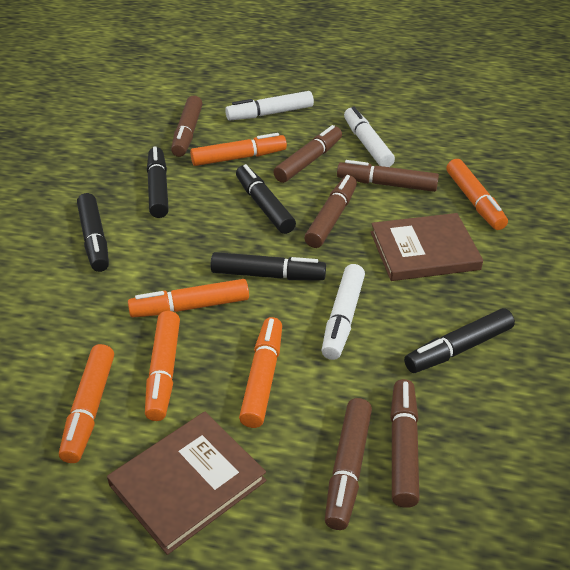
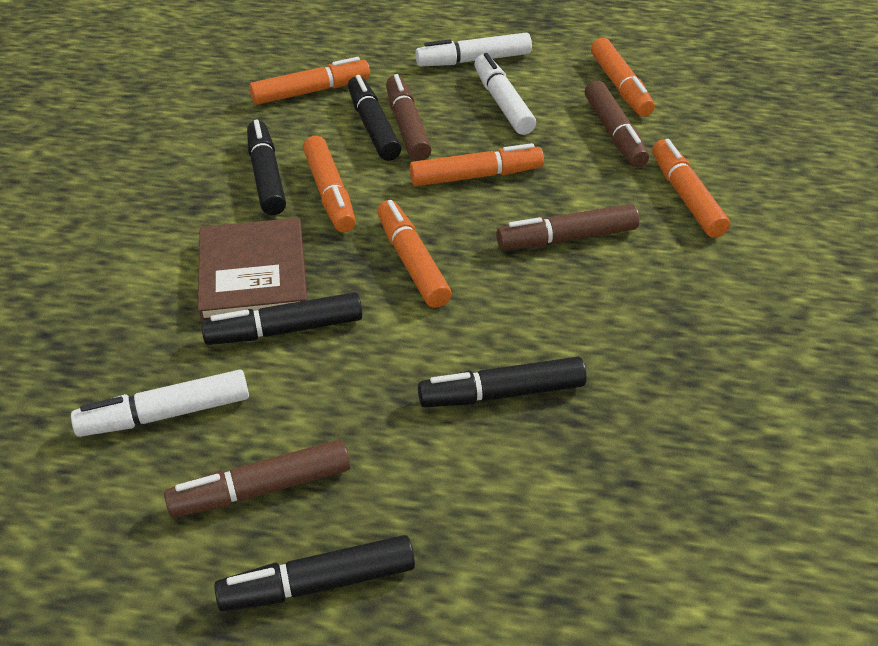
brown book: 2 -> 1
brown marker: 6 -> 4

